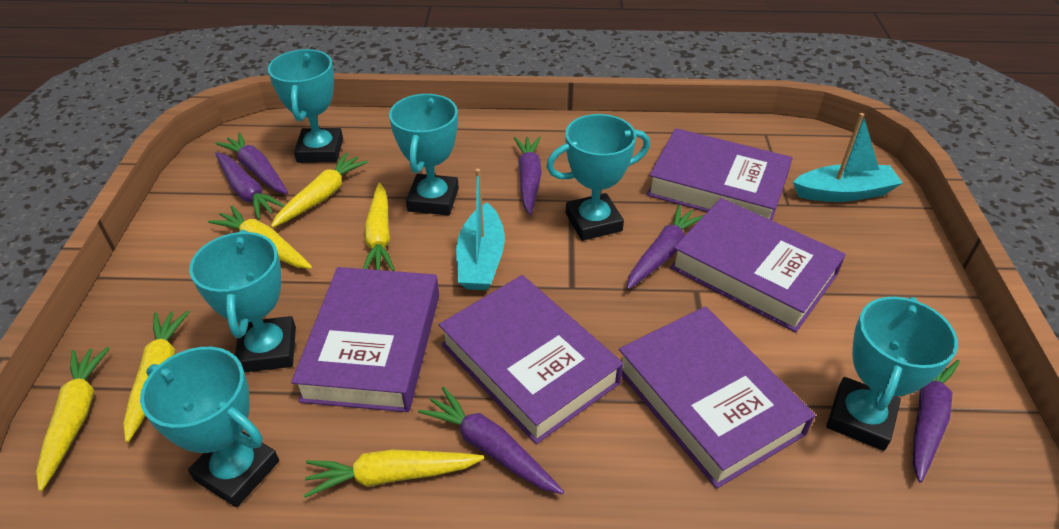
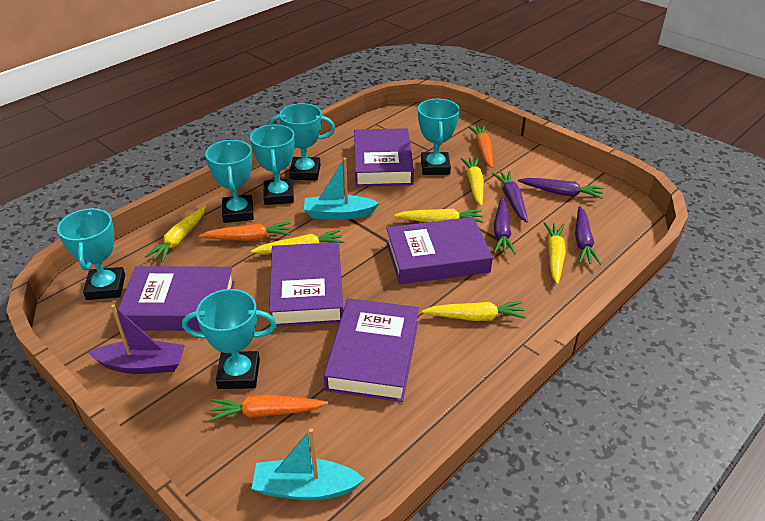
orange carrot: 0 -> 3
purple boat: 0 -> 1
purple carrot: 6 -> 4

